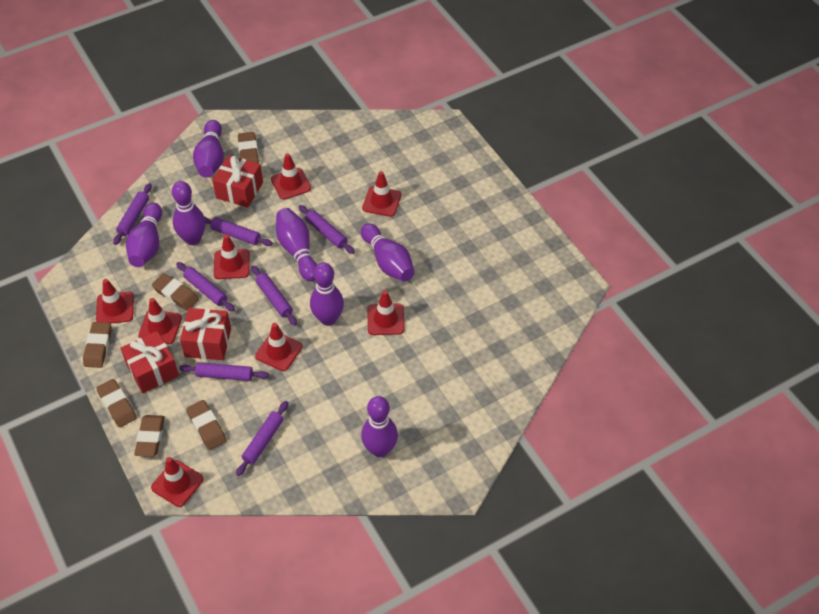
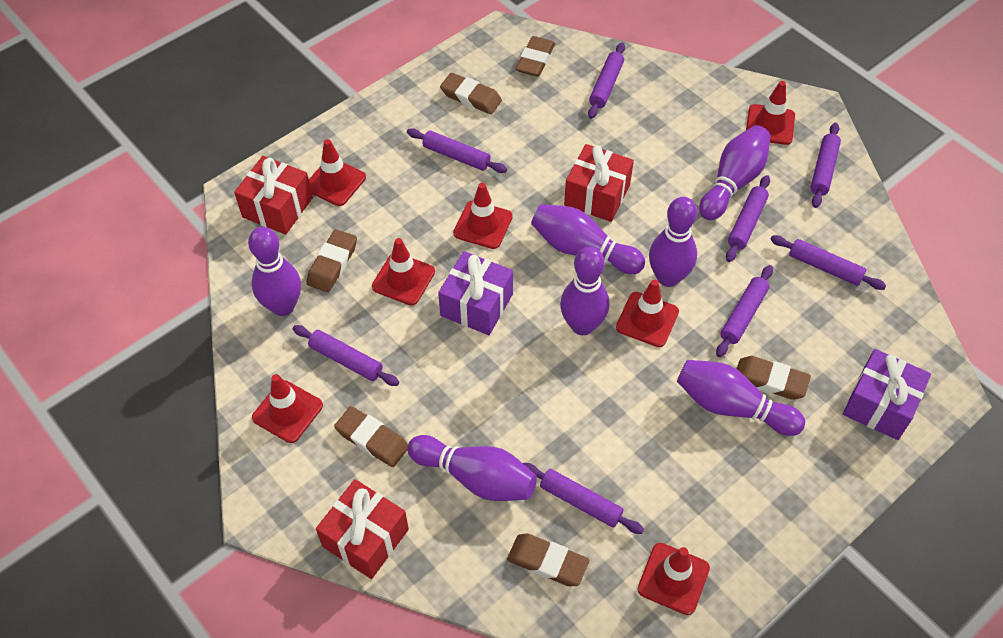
purple gift: 0 -> 2
purple rolling pin: 7 -> 8
red traffic cone: 8 -> 7

